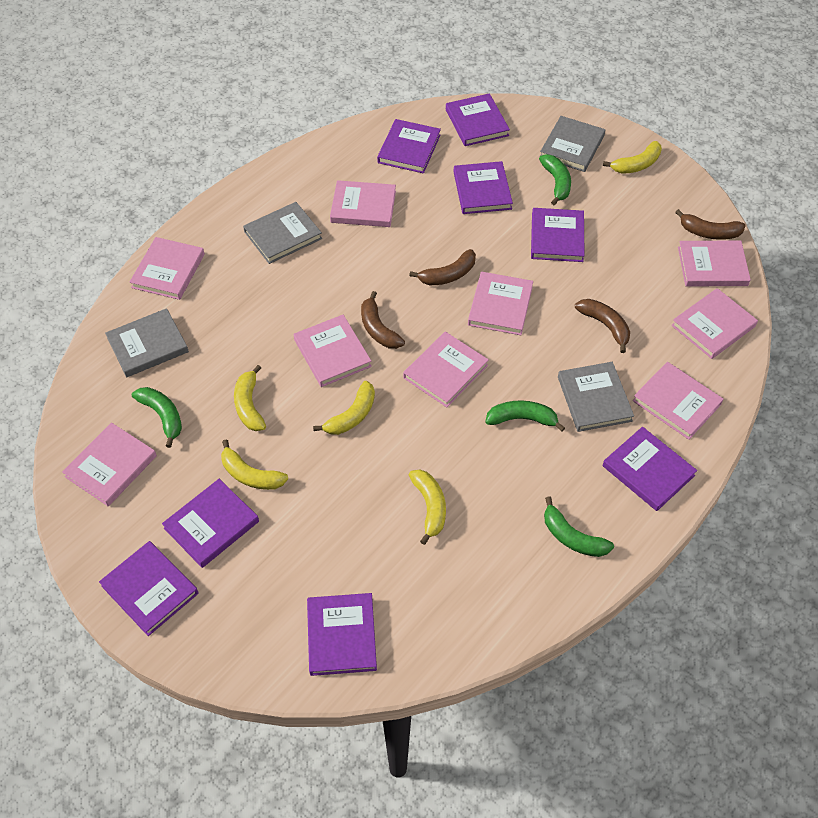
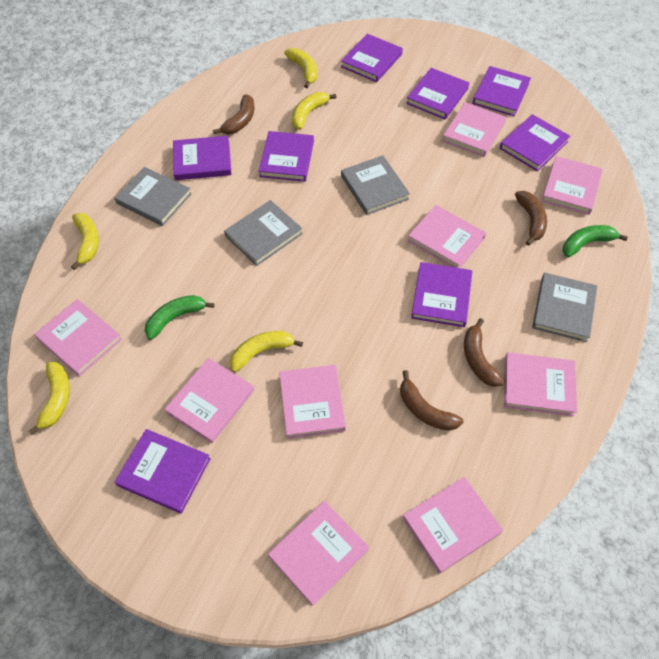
green banana: 4 -> 2

